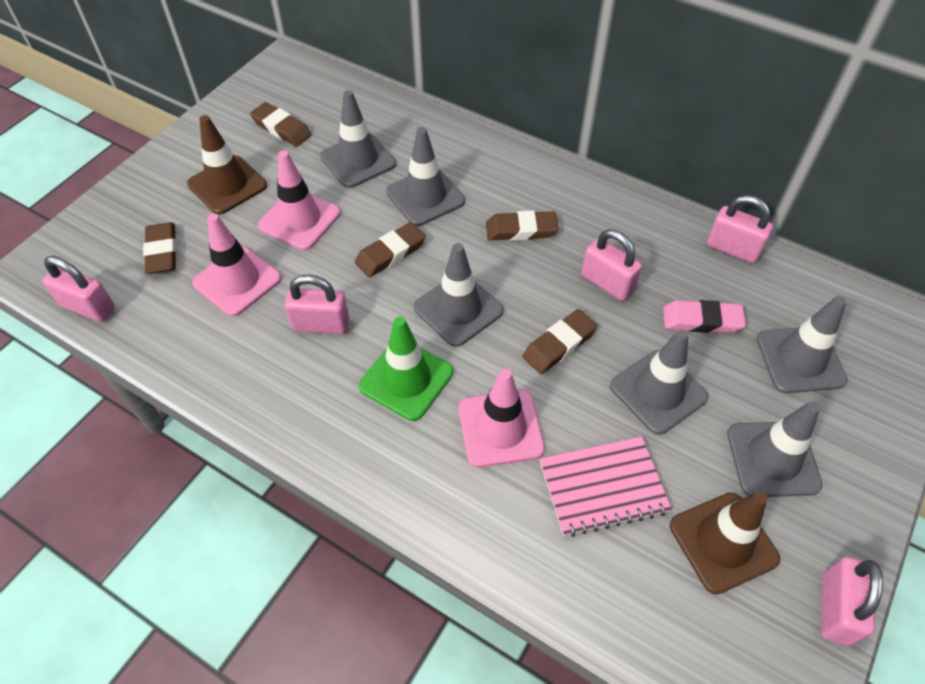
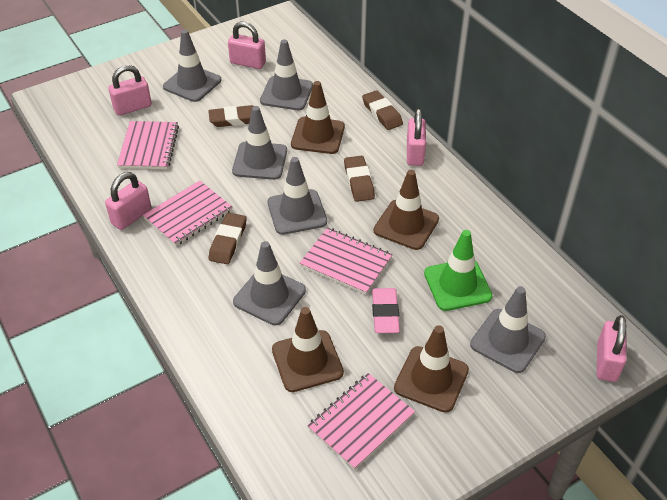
brown eraser: 5 -> 4
brown traffic cone: 2 -> 4
pink notebook: 1 -> 4
pink traffic cone: 3 -> 0

